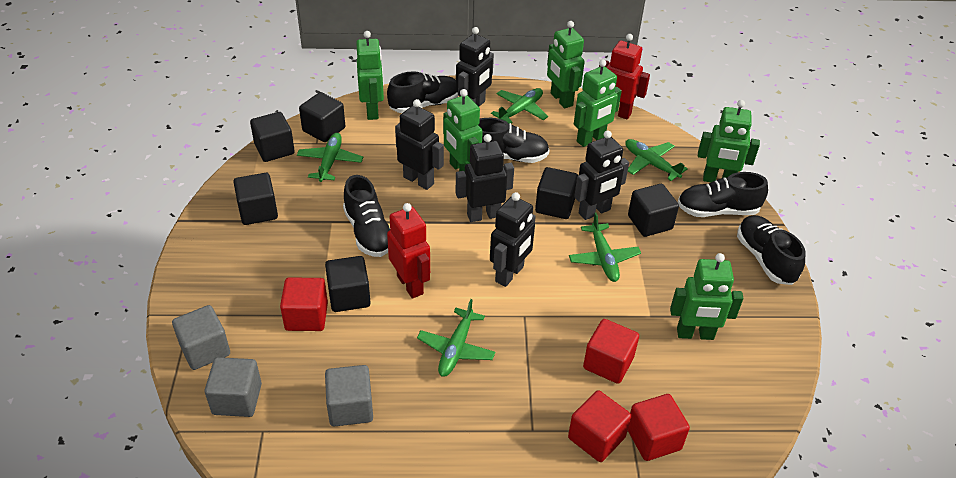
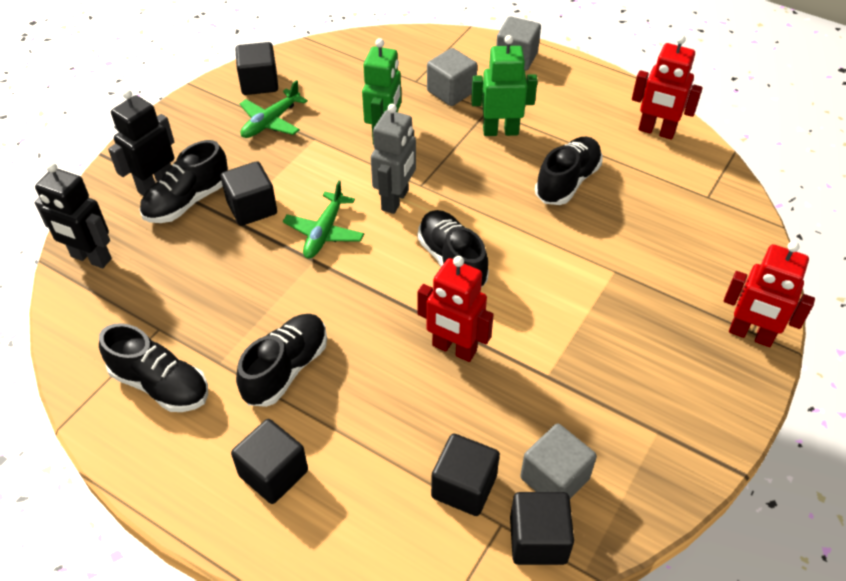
black cube: 6 -> 5
black robot: 5 -> 2
green plane: 5 -> 2
green robot: 6 -> 2
grey robot: 0 -> 1
red cube: 4 -> 0
red robot: 2 -> 3

